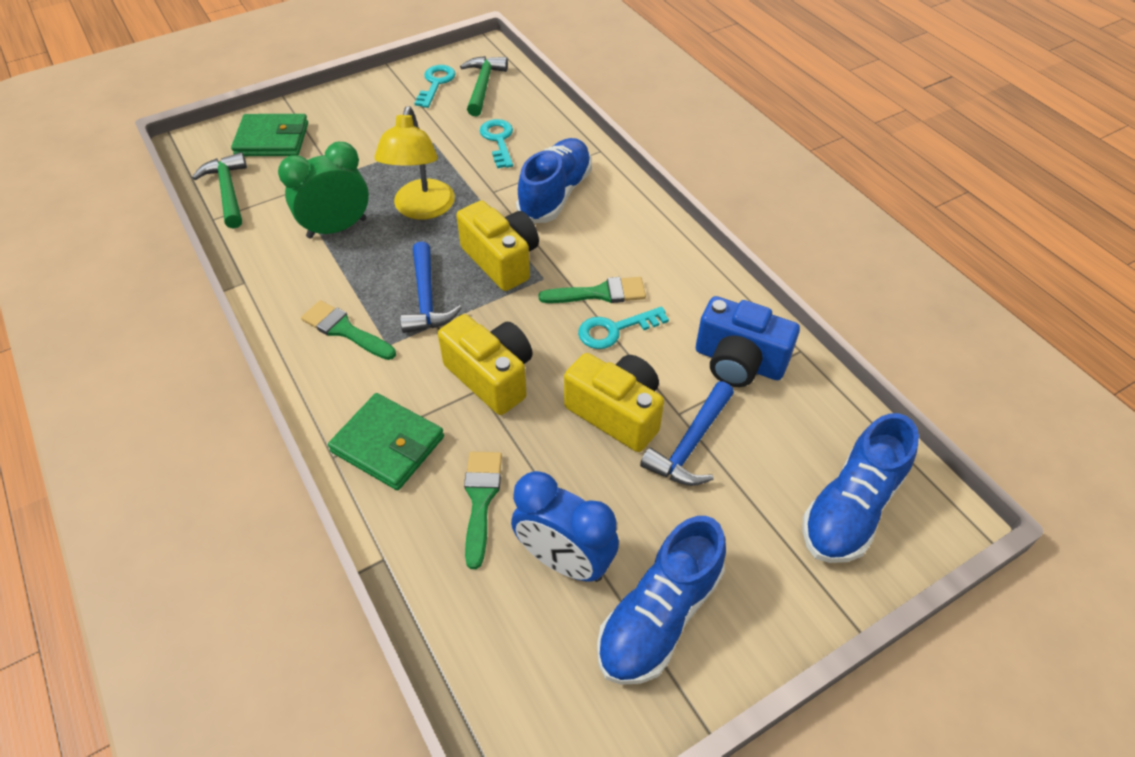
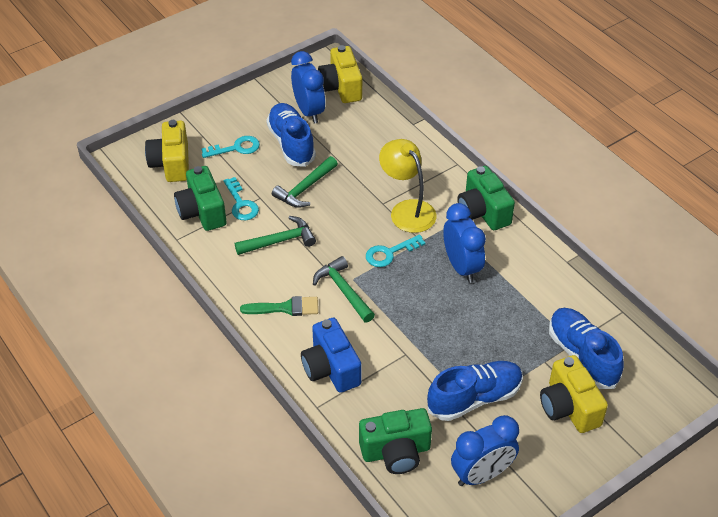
blue clock: 1 -> 3
blue hammer: 2 -> 0
green brush: 3 -> 1
green camera: 0 -> 3
green clock: 1 -> 0
green hammer: 2 -> 3
green wallet: 2 -> 0

